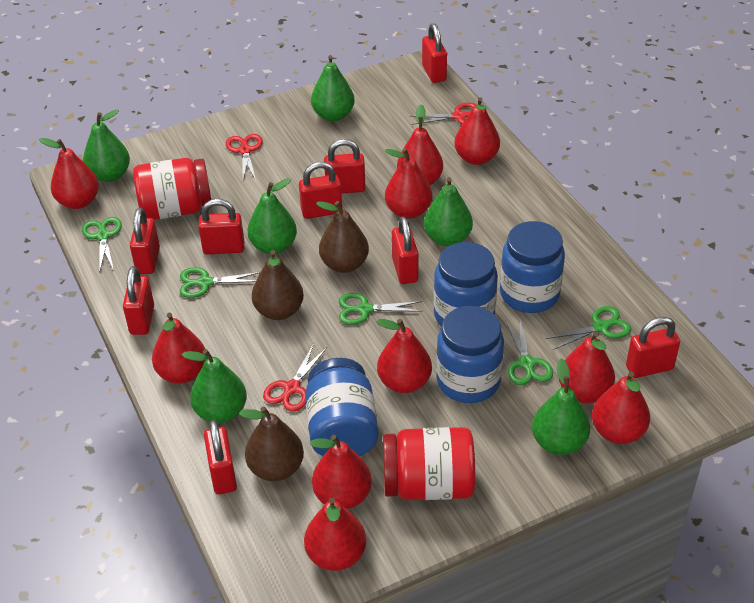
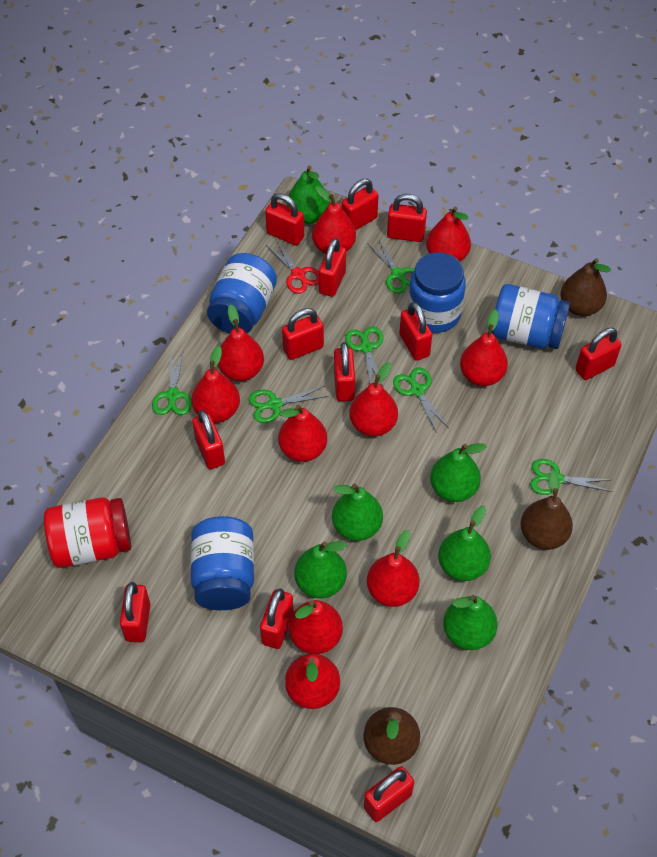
green scissors: 5 -> 6
red jar: 2 -> 1
red padlock: 9 -> 12
red scissors: 3 -> 1

